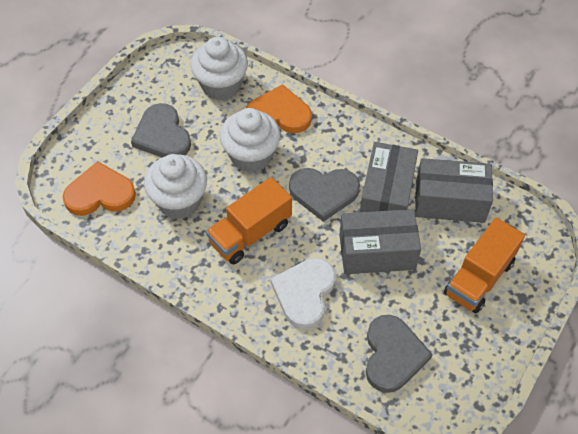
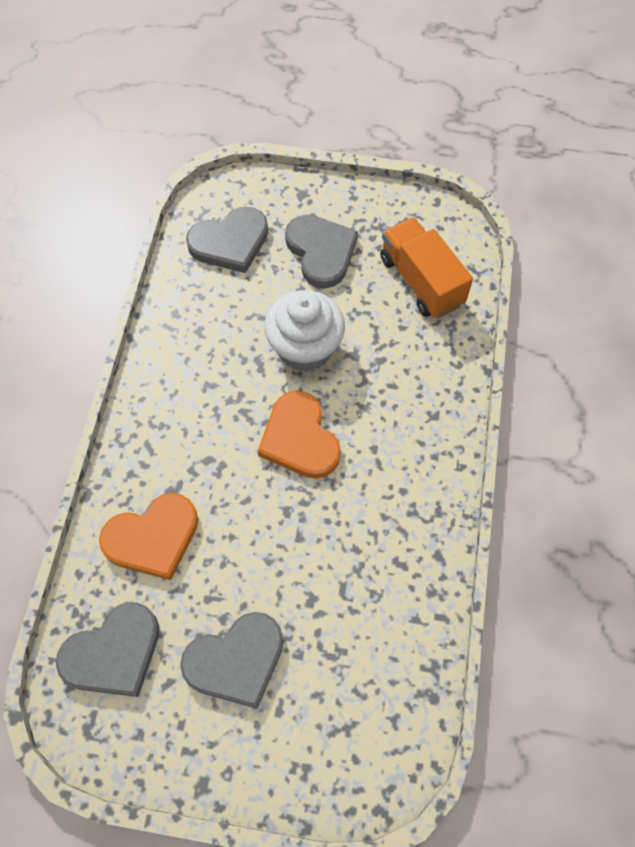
grey box: 3 -> 0
grey heart: 3 -> 4
orange truck: 2 -> 1
white cupcake: 3 -> 1
white heart: 1 -> 0

